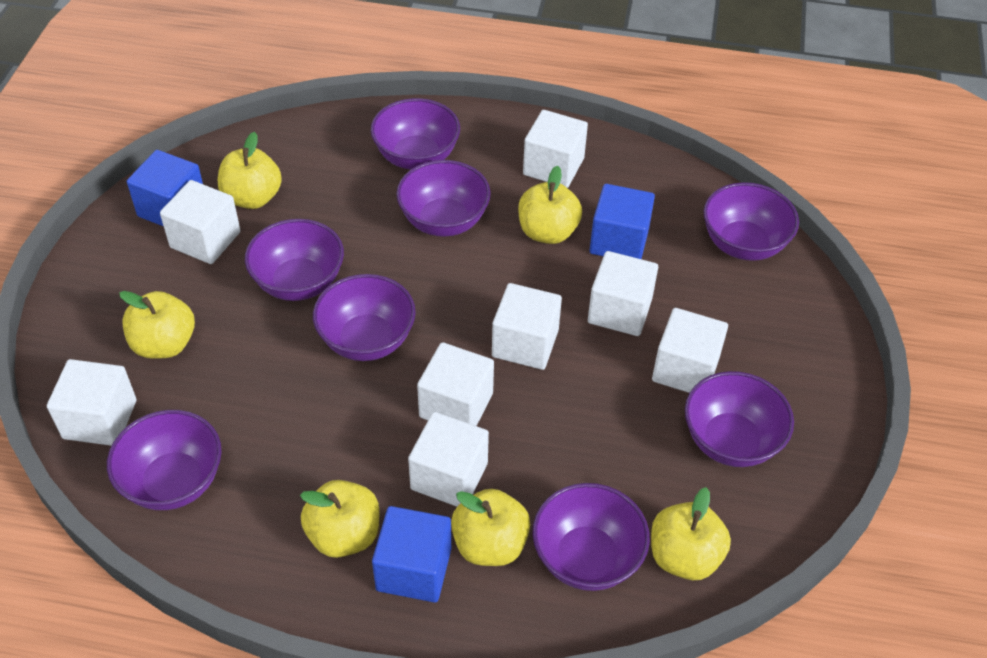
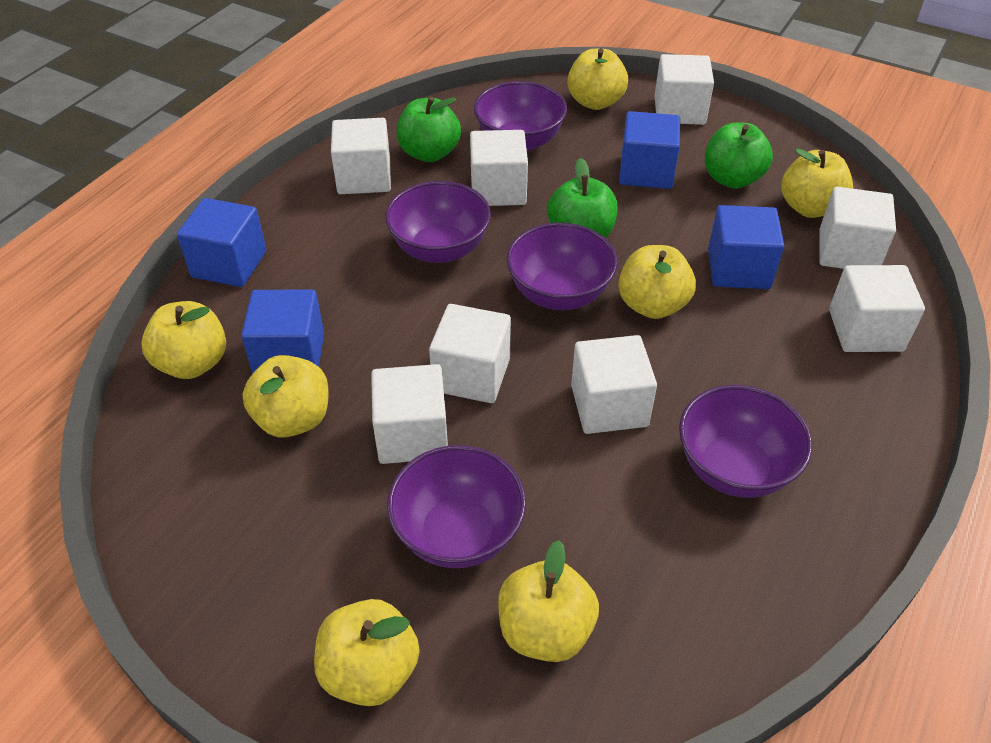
blue cube: 3 -> 4
green apple: 0 -> 3
purple bowl: 8 -> 5
yellow apple: 6 -> 7

